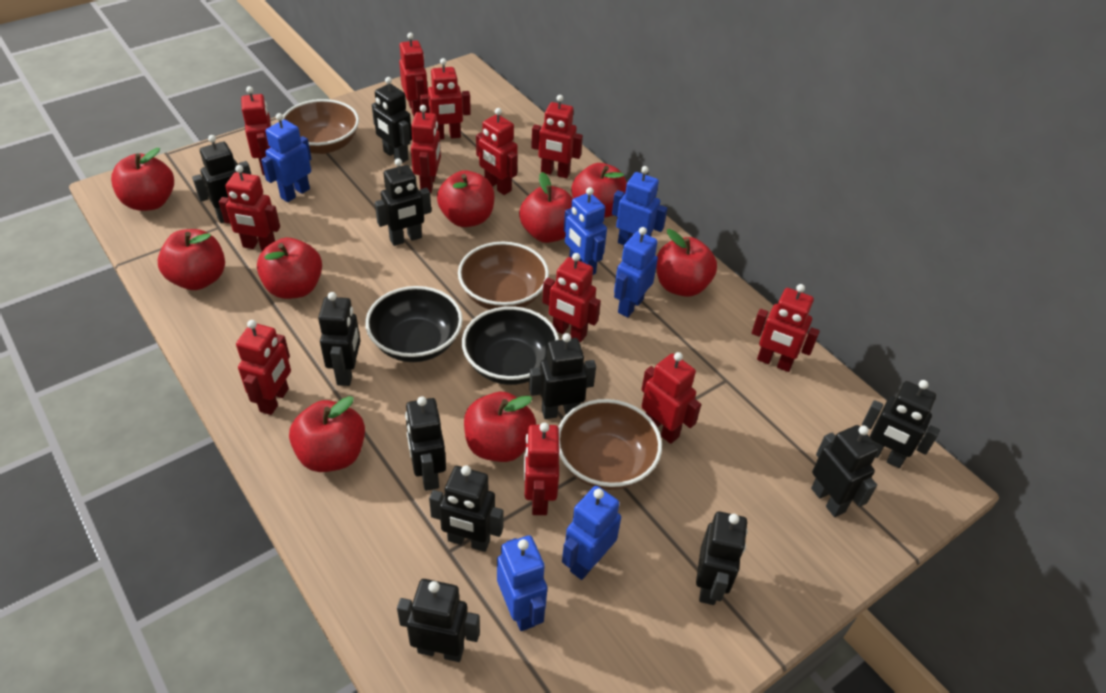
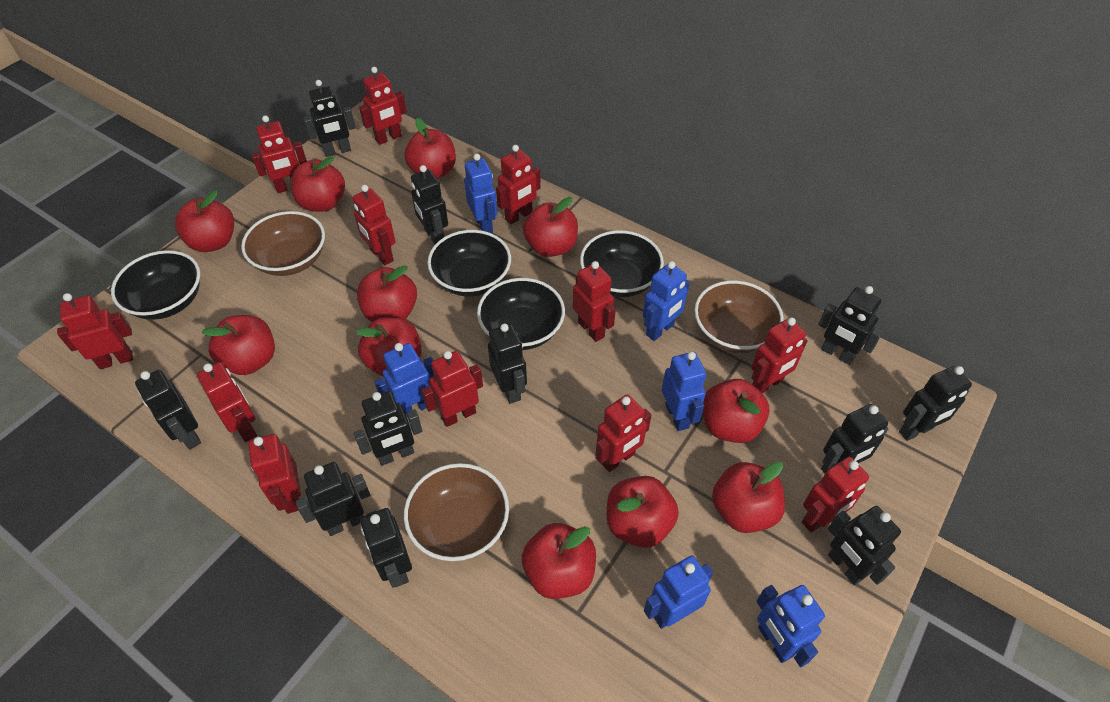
black bowl: 2 -> 4
red apple: 9 -> 11

